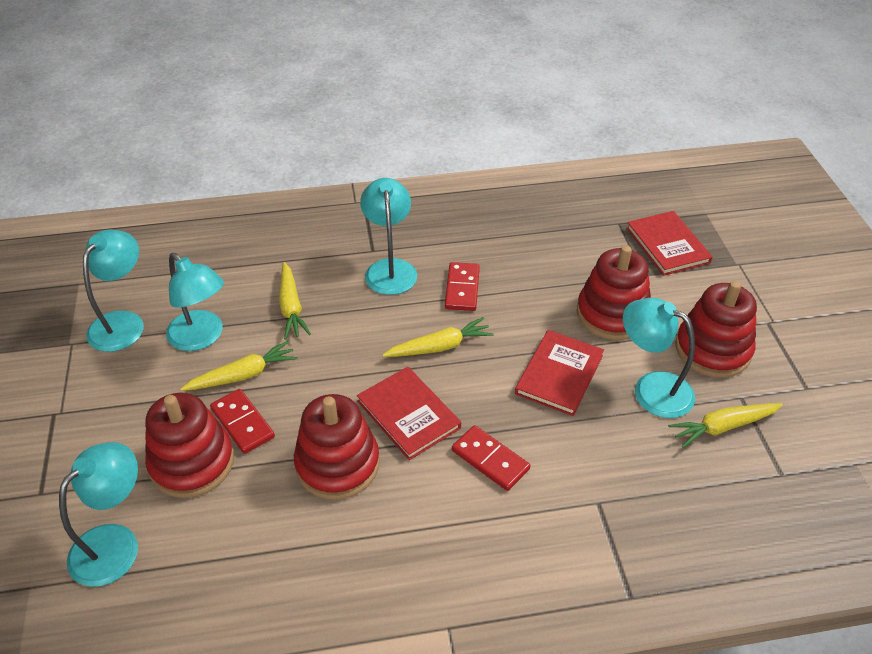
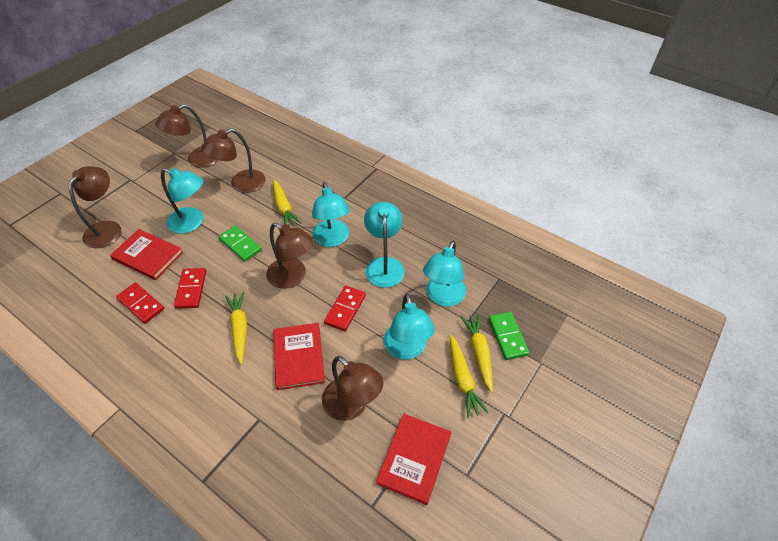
brown lamp: 0 -> 5
green domino: 0 -> 2
red stacking toy: 4 -> 0

